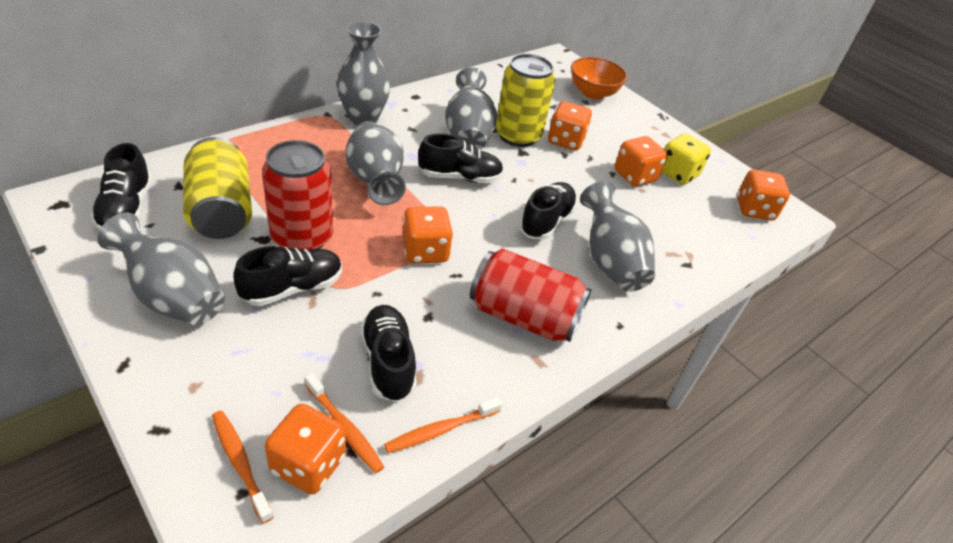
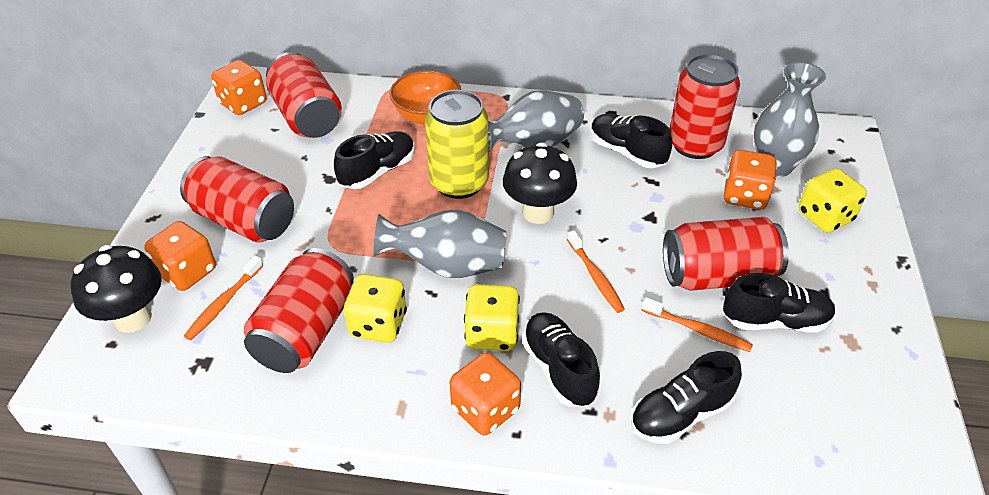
black mushroom: 0 -> 2
grey vase: 5 -> 3
orange dice: 5 -> 4
red can: 2 -> 5
yellow can: 2 -> 1
yellow dice: 1 -> 3

